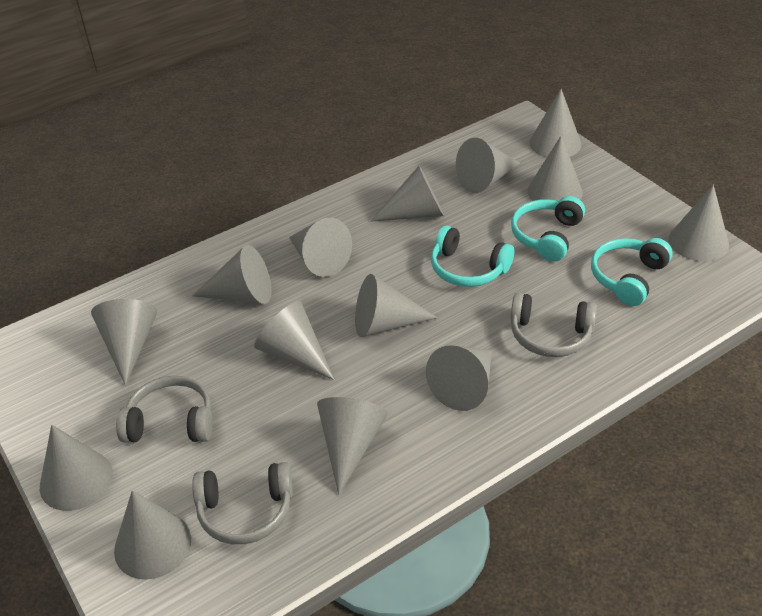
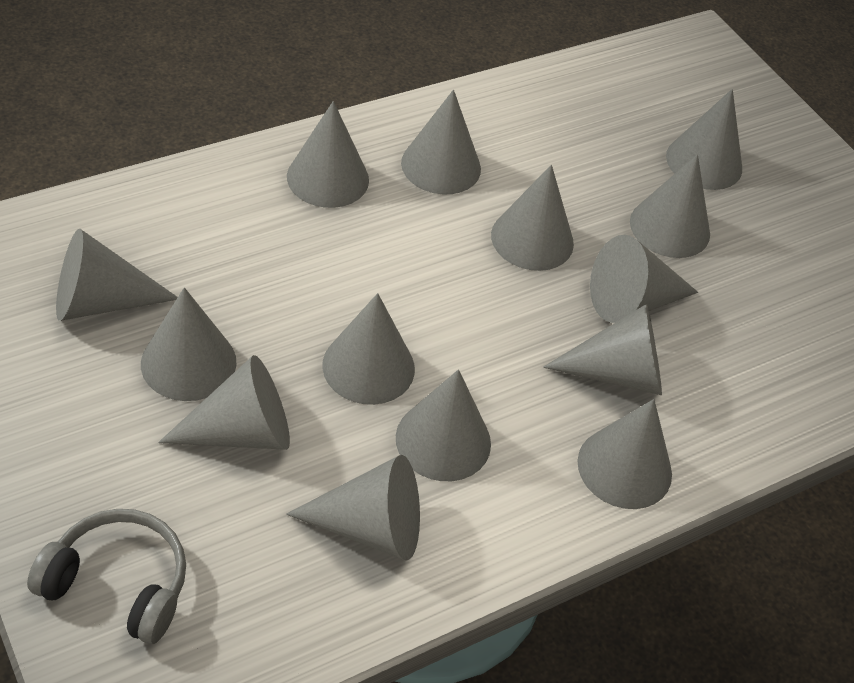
grey headphones: 3 -> 1
turquoise headphones: 3 -> 0

